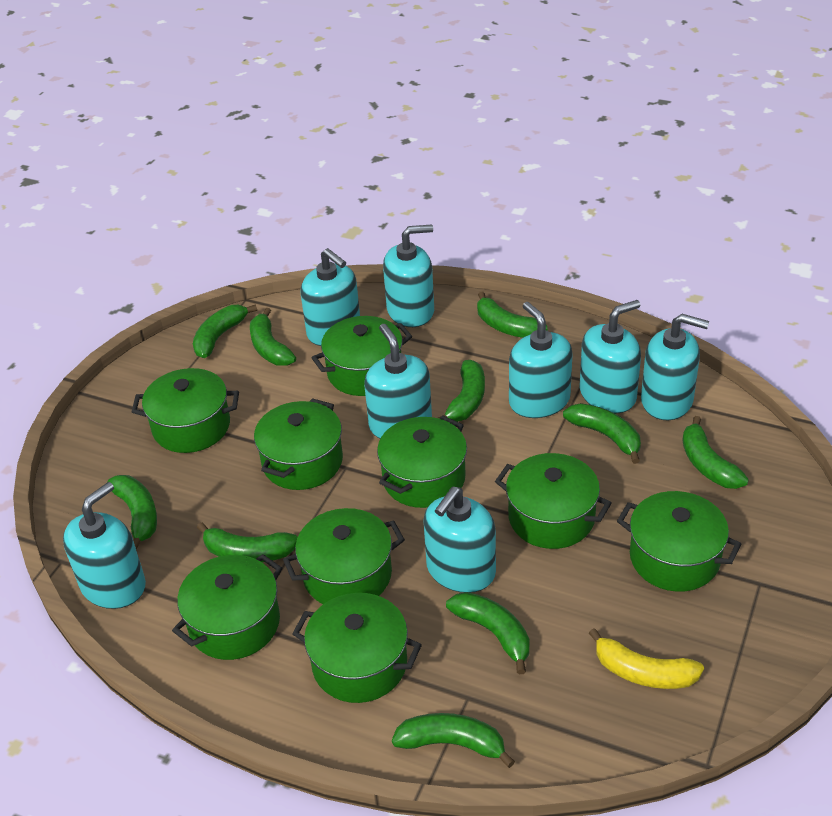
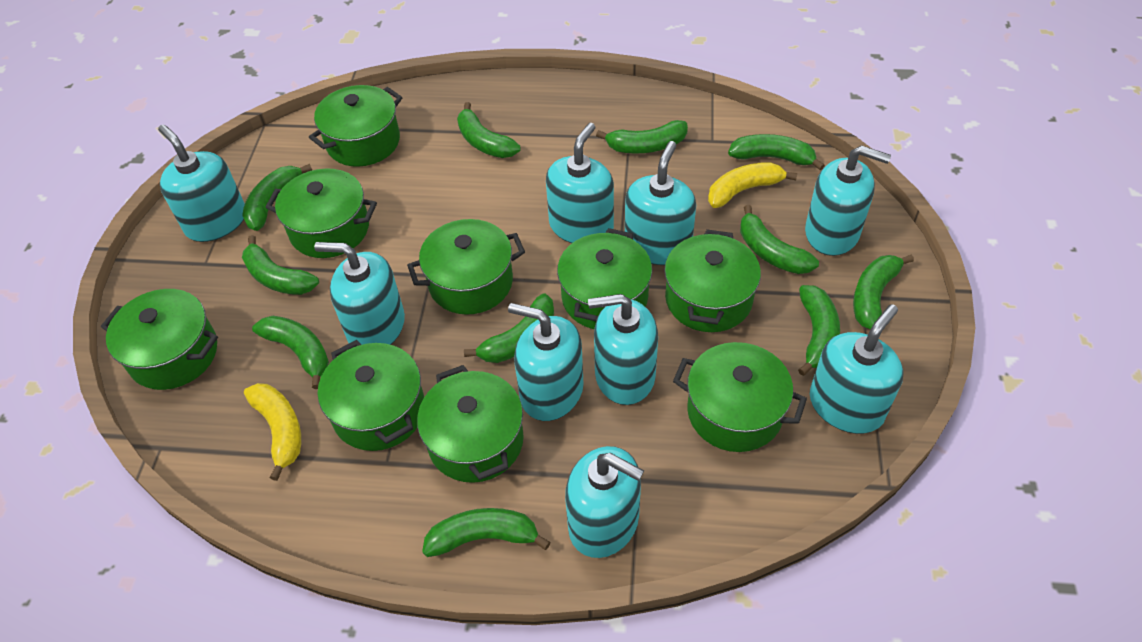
green banana: 10 -> 11
turquoise soap dispenser: 8 -> 9
yellow banana: 1 -> 2

